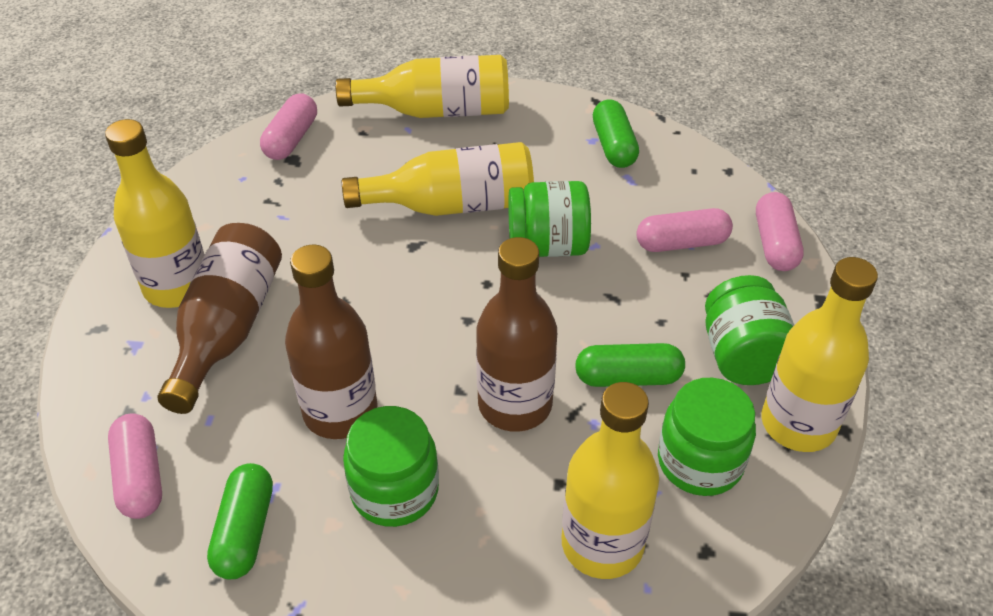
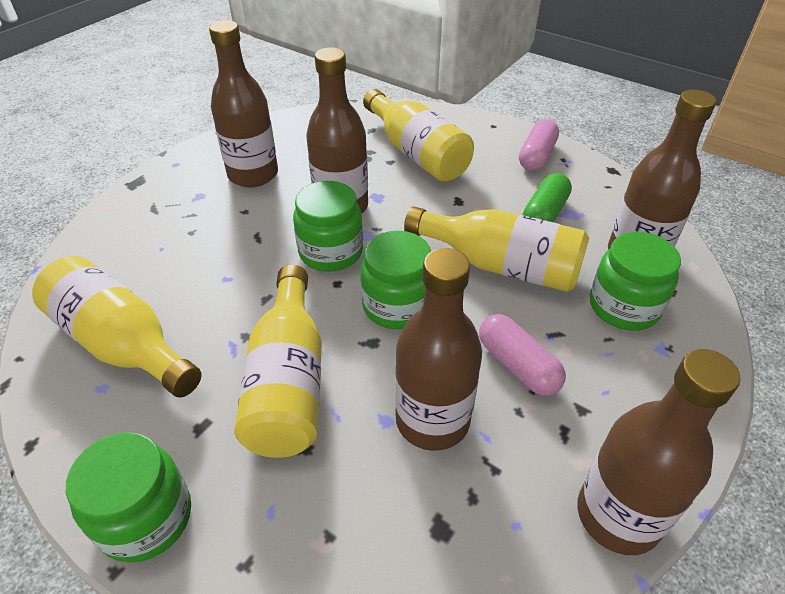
brown bottle: 3 -> 5
green capsule: 3 -> 1
pink capsule: 4 -> 2
yellow bottle: 5 -> 4

